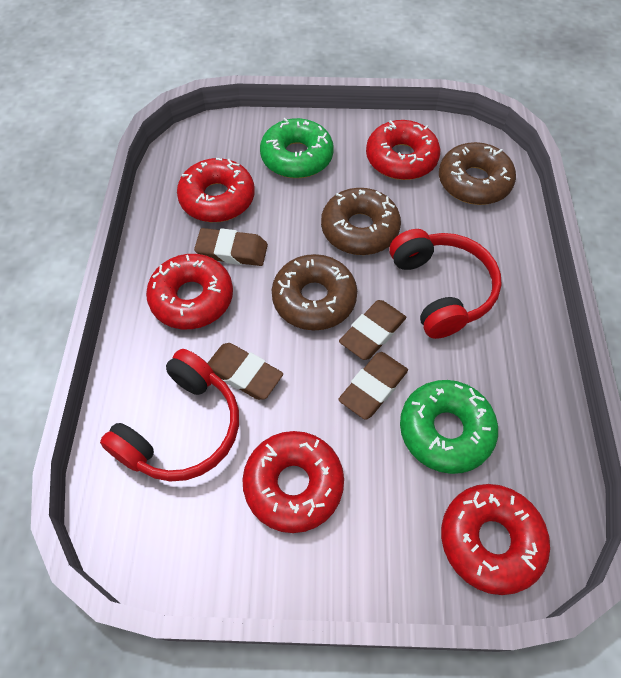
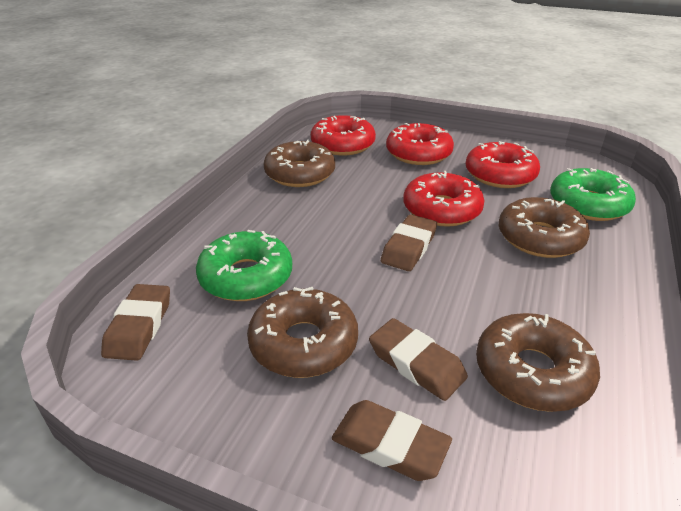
brown donut: 3 -> 4
red donut: 5 -> 4
red headphones: 2 -> 0

